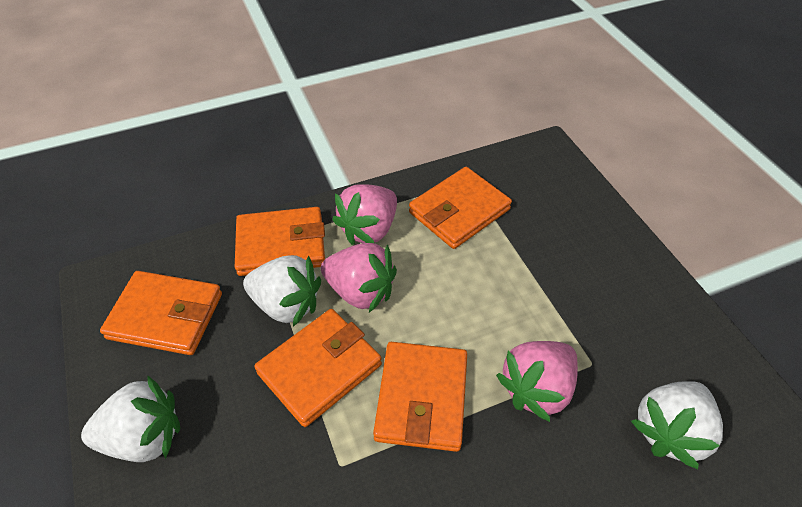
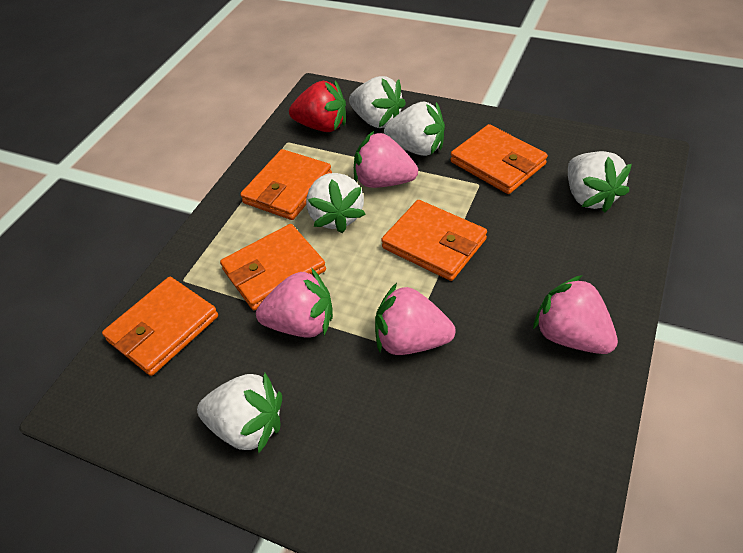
pink strawberry: 3 -> 4
red strawberry: 0 -> 1
white strawberry: 3 -> 5

